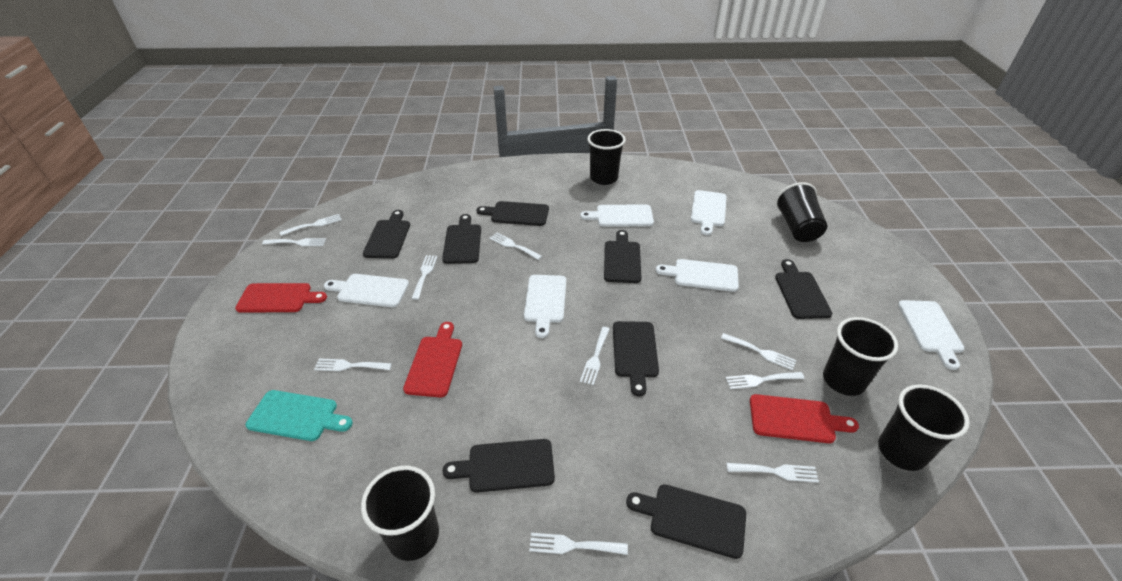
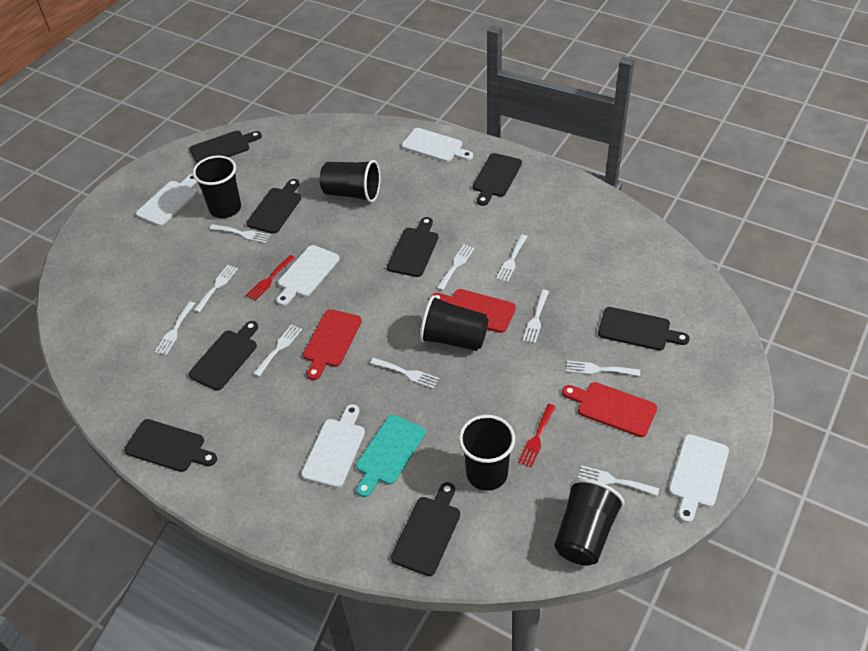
red fork: 0 -> 2
white cutting board: 6 -> 5

